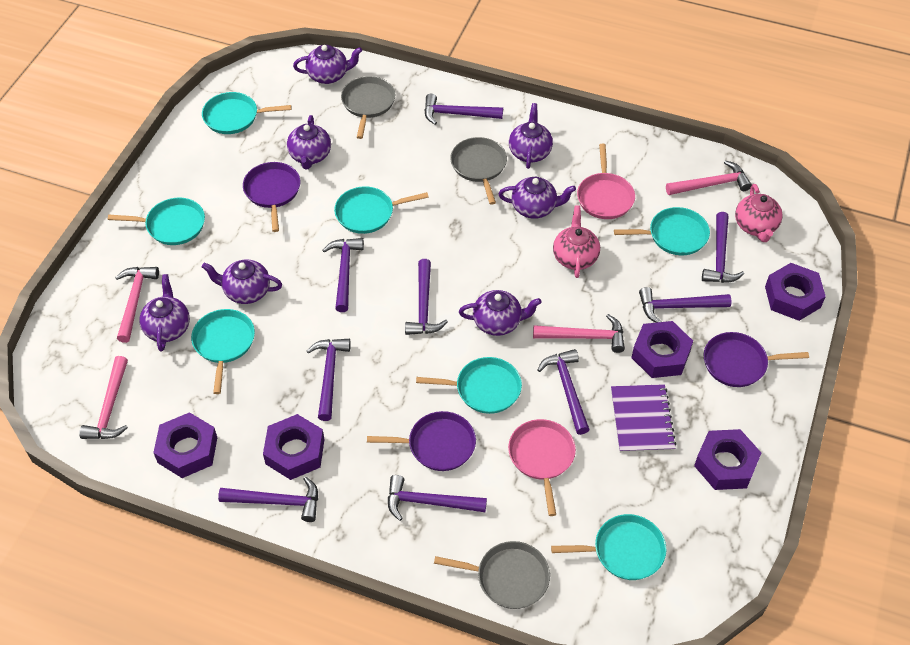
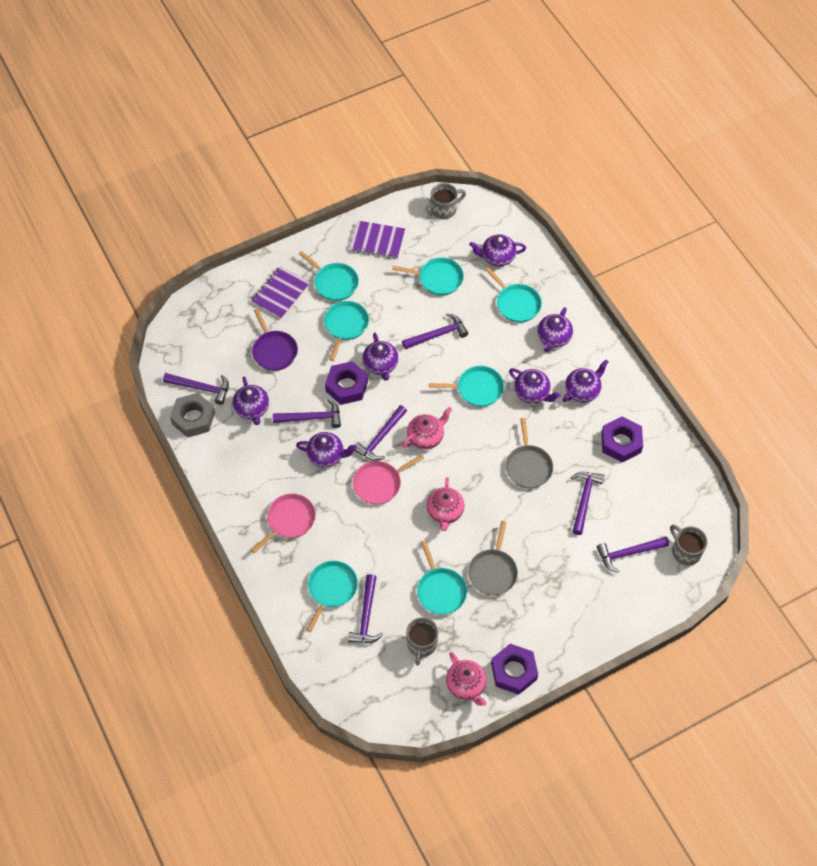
grey mug: 0 -> 3
grey nut: 0 -> 1
grey pan: 3 -> 2
pink hammer: 4 -> 0
pink teapot: 2 -> 3
purple hammer: 9 -> 7
purple notebook: 1 -> 2
purple nut: 5 -> 3
purple pan: 3 -> 1

